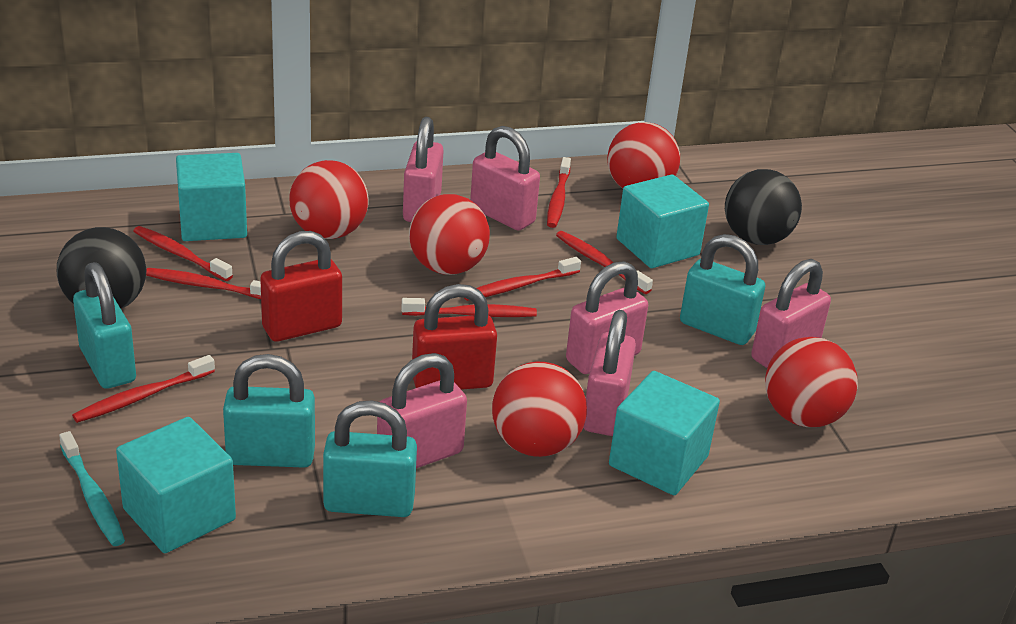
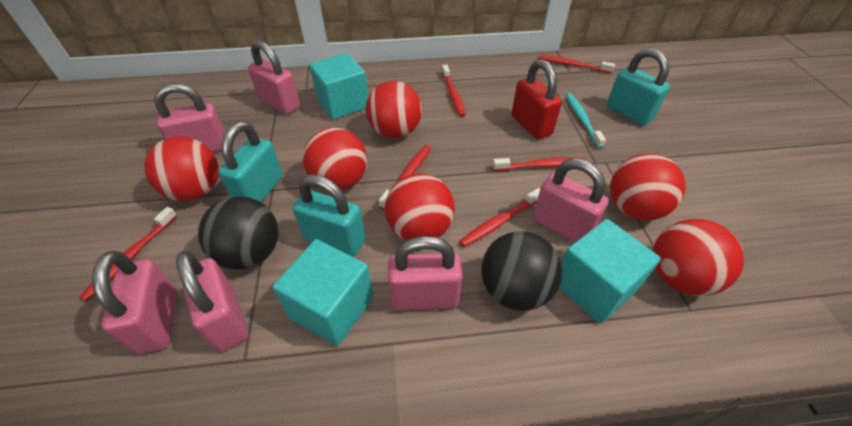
red ball: 5 -> 6
red padlock: 2 -> 1
red toothbrush: 7 -> 6
turquoise cube: 4 -> 3
turquoise padlock: 4 -> 3

